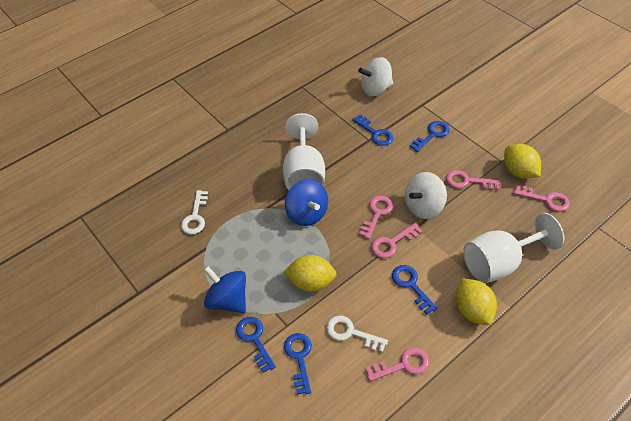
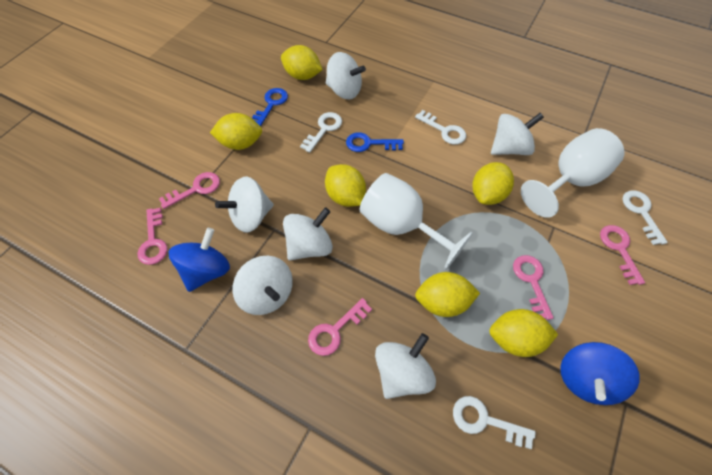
blue key: 5 -> 2
white key: 2 -> 4
white spinning top: 2 -> 6
yellow lemon: 3 -> 6

